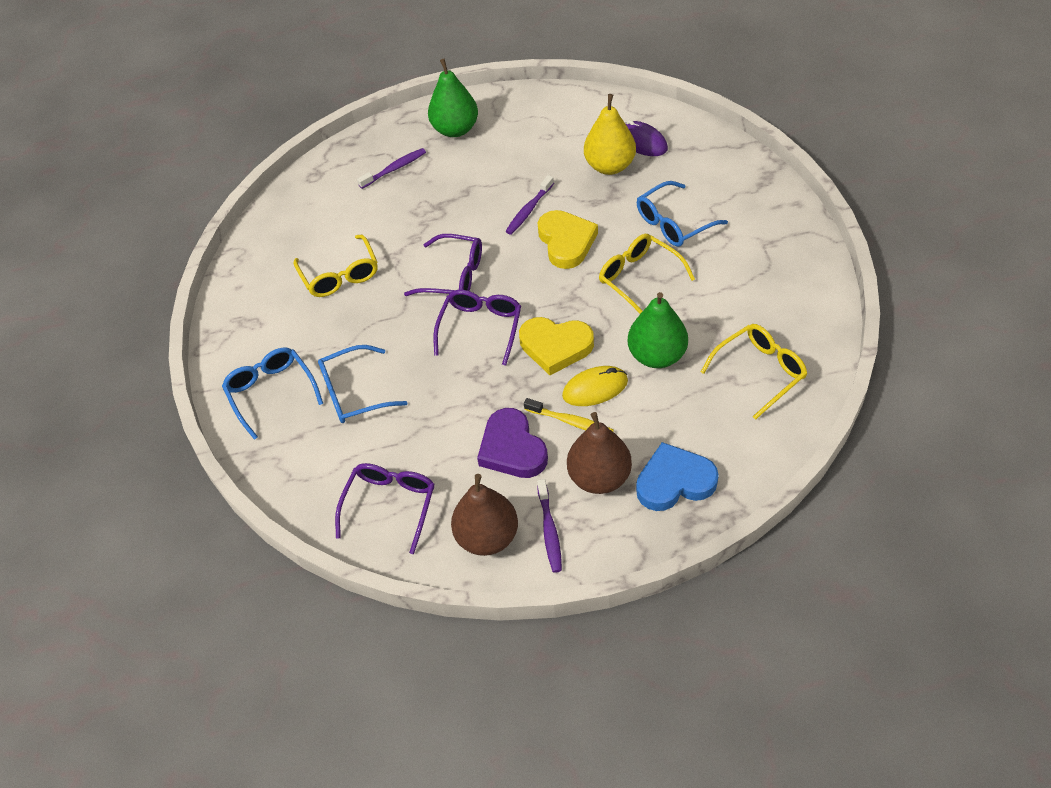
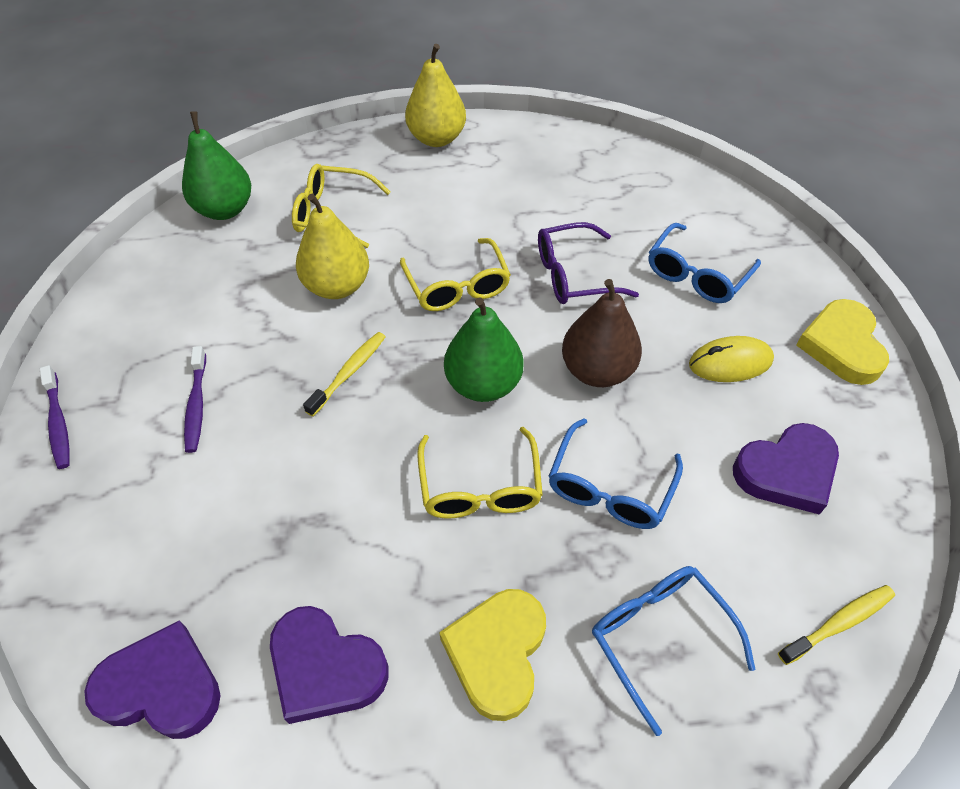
blue heart: 1 -> 0
brown pear: 2 -> 1
purple glasses: 3 -> 1
purple heart: 1 -> 3
purple mouse: 1 -> 0
purple toothbrush: 3 -> 2
yellow pear: 1 -> 2
yellow toothbrush: 1 -> 2

